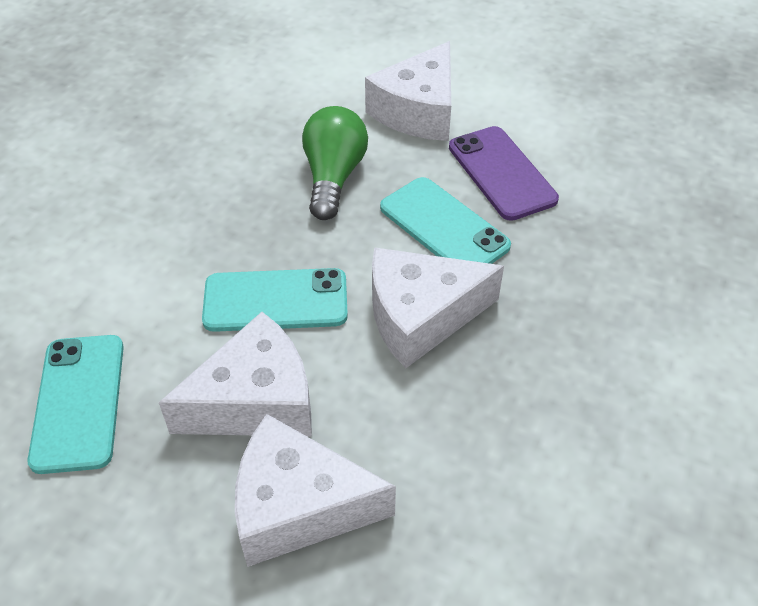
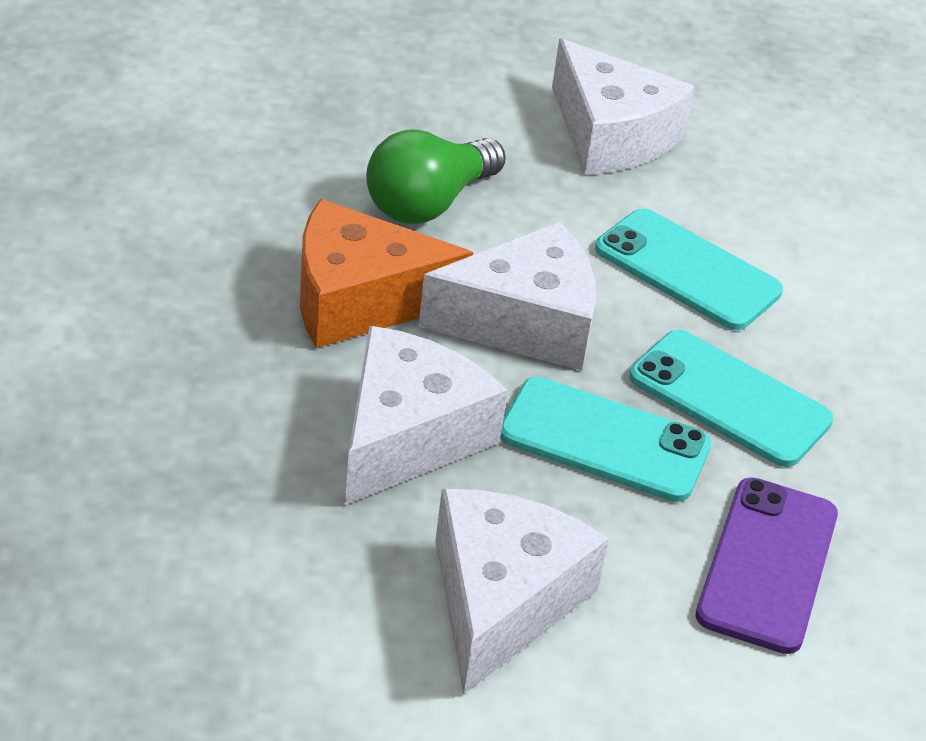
orange cheese: 0 -> 1

